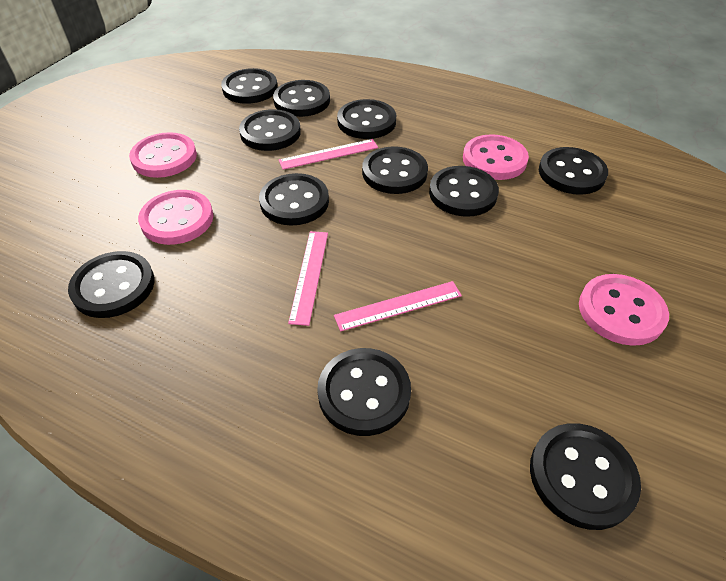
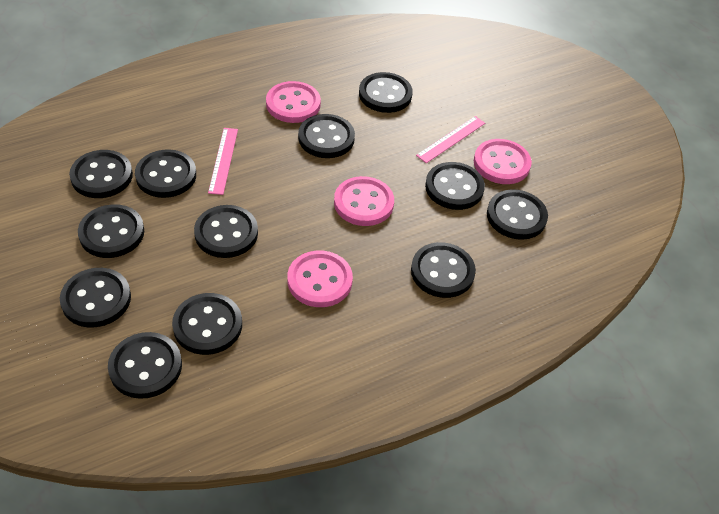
black button: 11 -> 12
pink ruler: 3 -> 2

